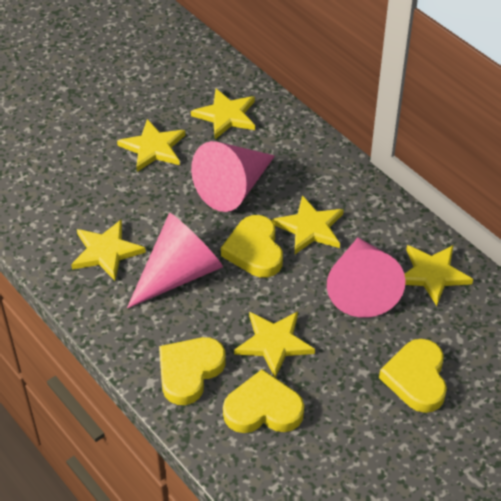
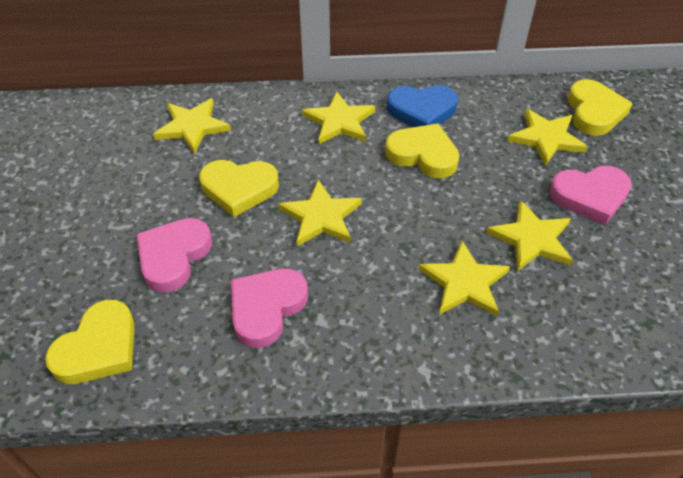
blue heart: 0 -> 1
pink cone: 3 -> 0
pink heart: 0 -> 3

